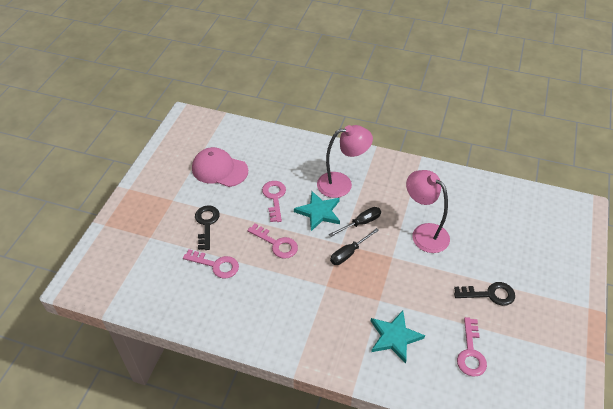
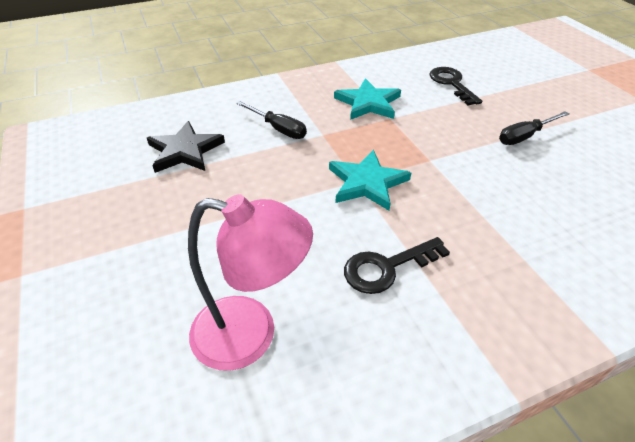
black star: 0 -> 1
pink cap: 1 -> 0
pink key: 4 -> 0
pink lamp: 2 -> 1

